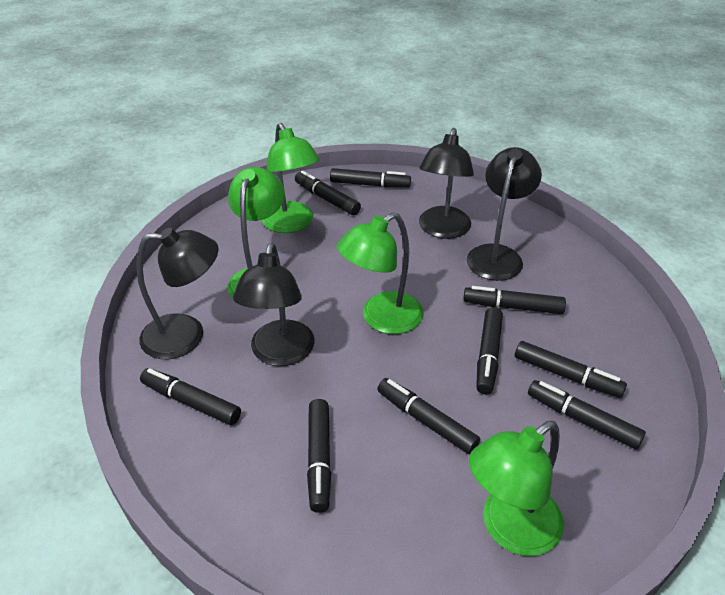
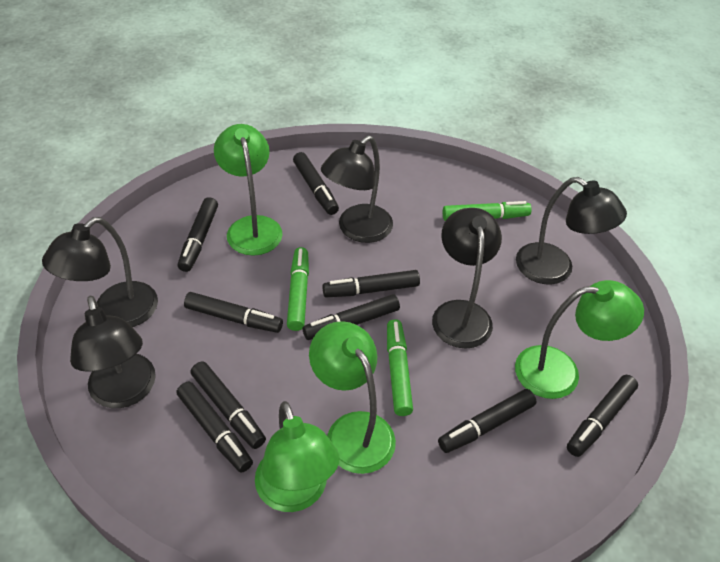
black lamp: 4 -> 5
green marker: 0 -> 3

